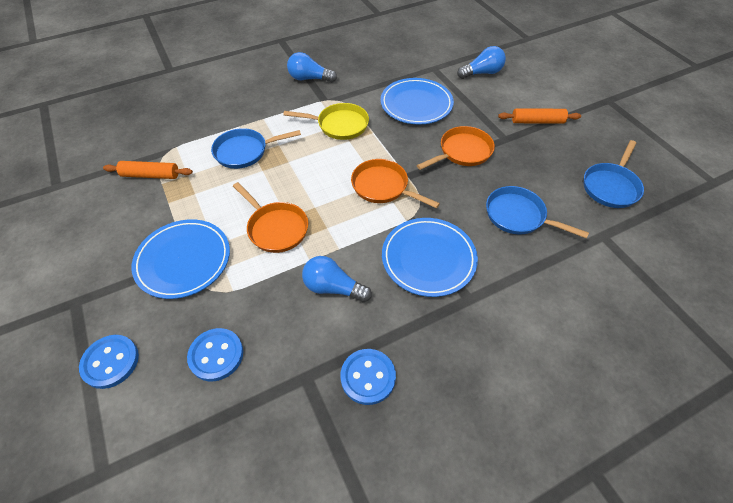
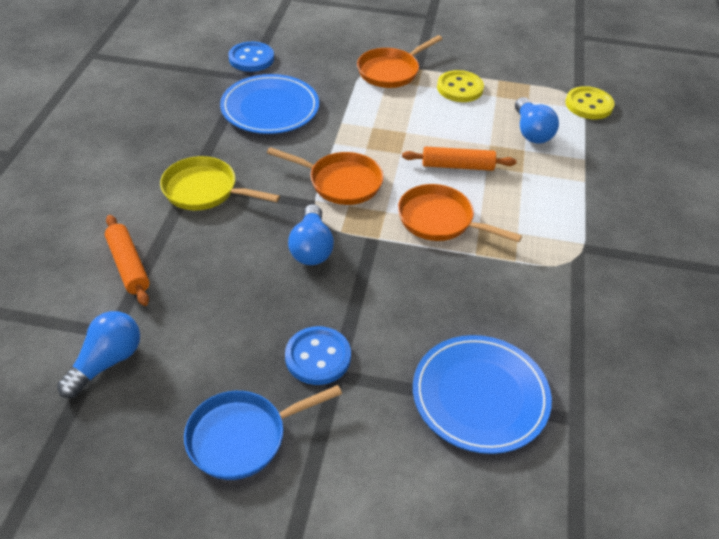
blue button: 3 -> 2
blue pan: 3 -> 1
blue plate: 3 -> 2
yellow button: 0 -> 2

